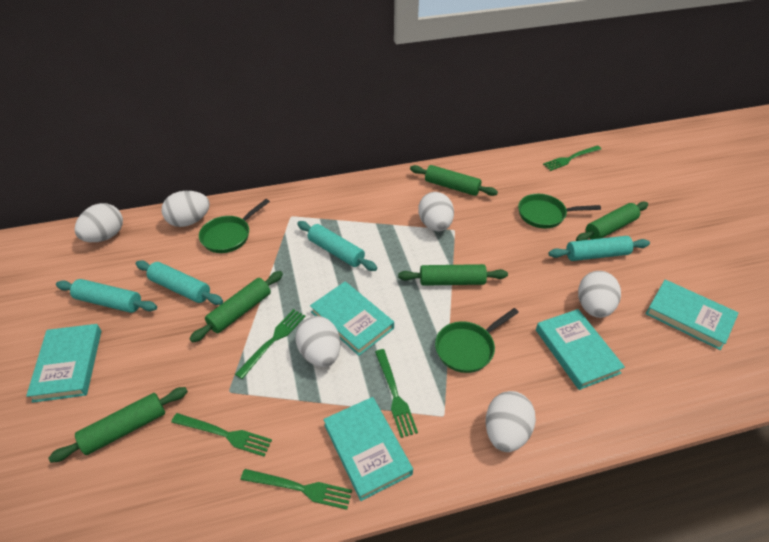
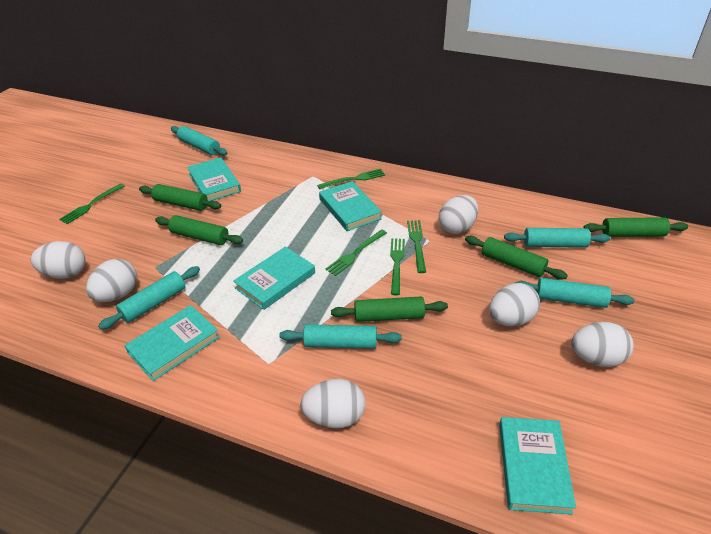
green pan: 3 -> 0
turquoise rolling pin: 4 -> 5

